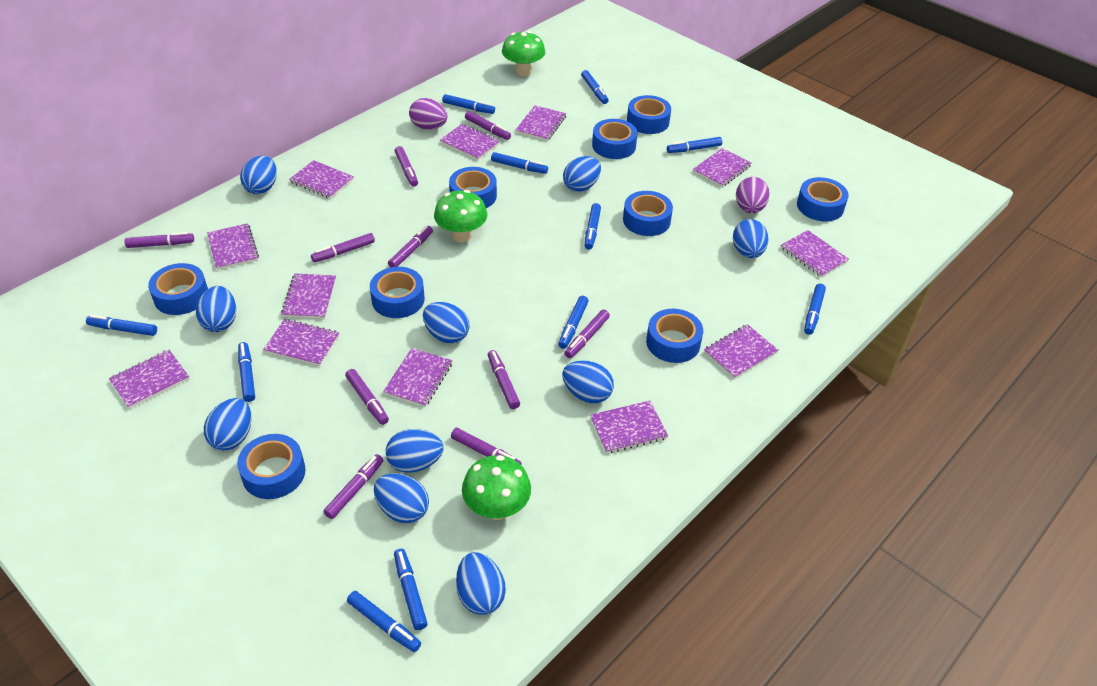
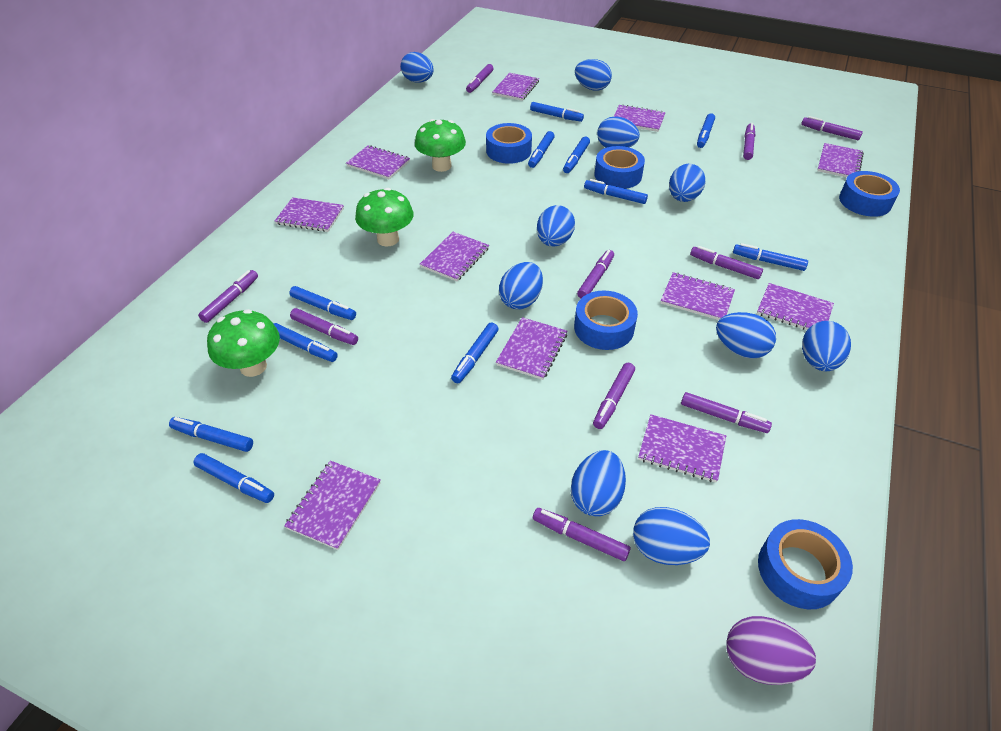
blue tape: 9 -> 5
purple egg: 2 -> 1
purple notebook: 12 -> 11

